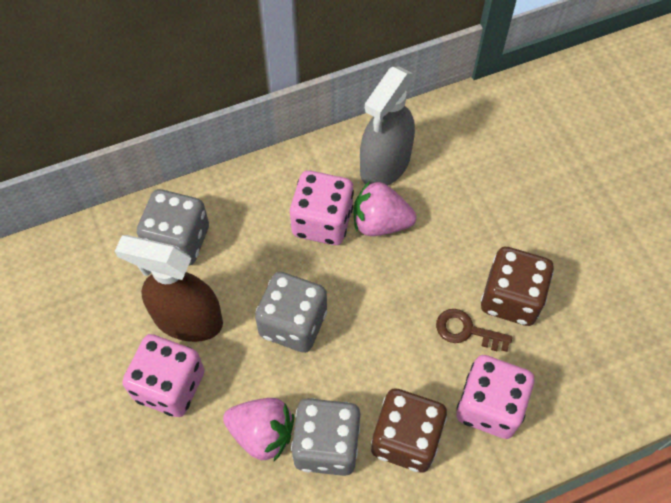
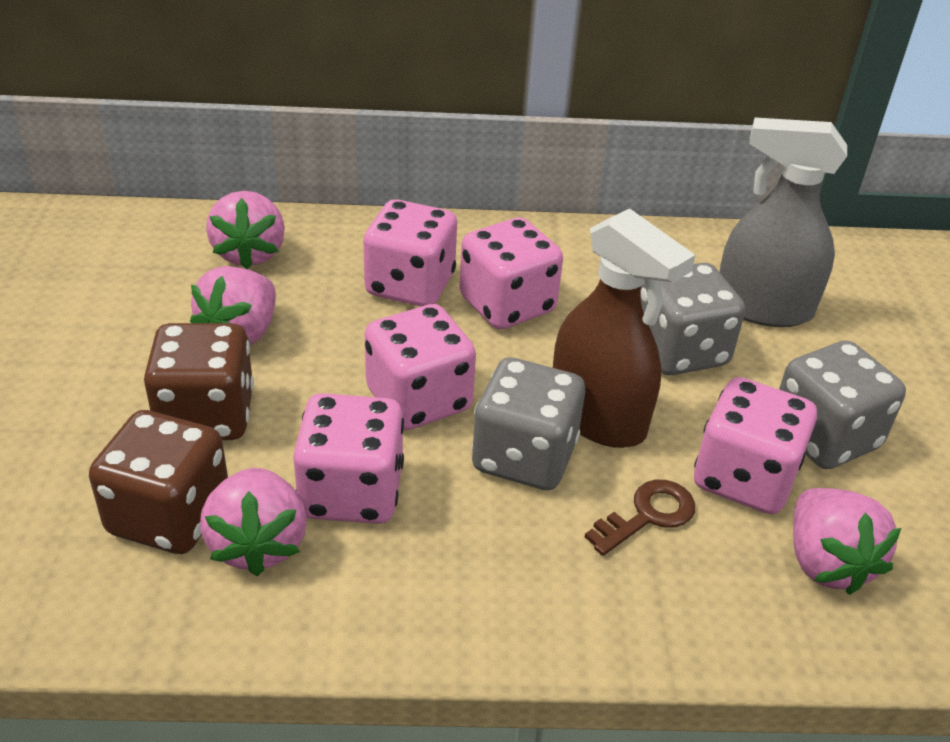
pink dice: 3 -> 5
pink strawberry: 2 -> 4

